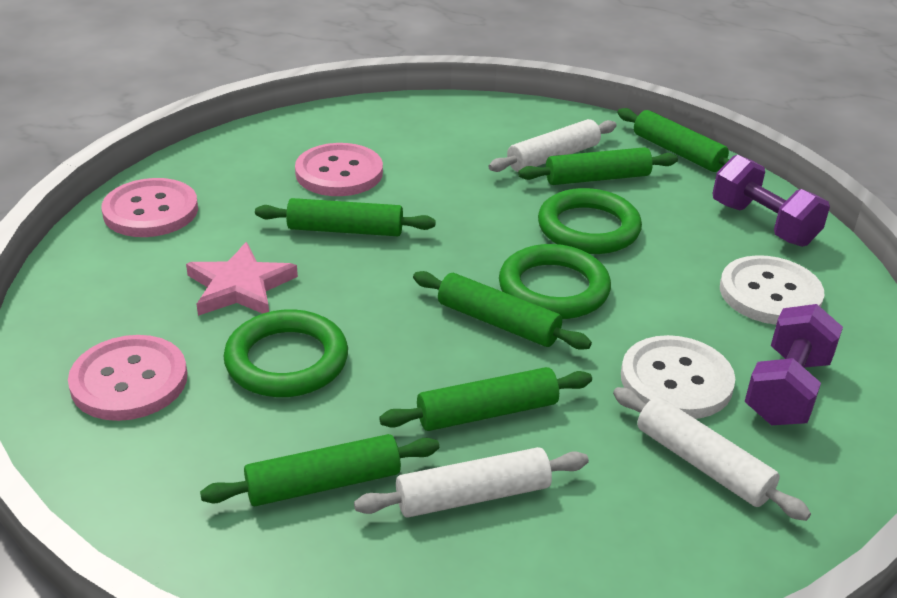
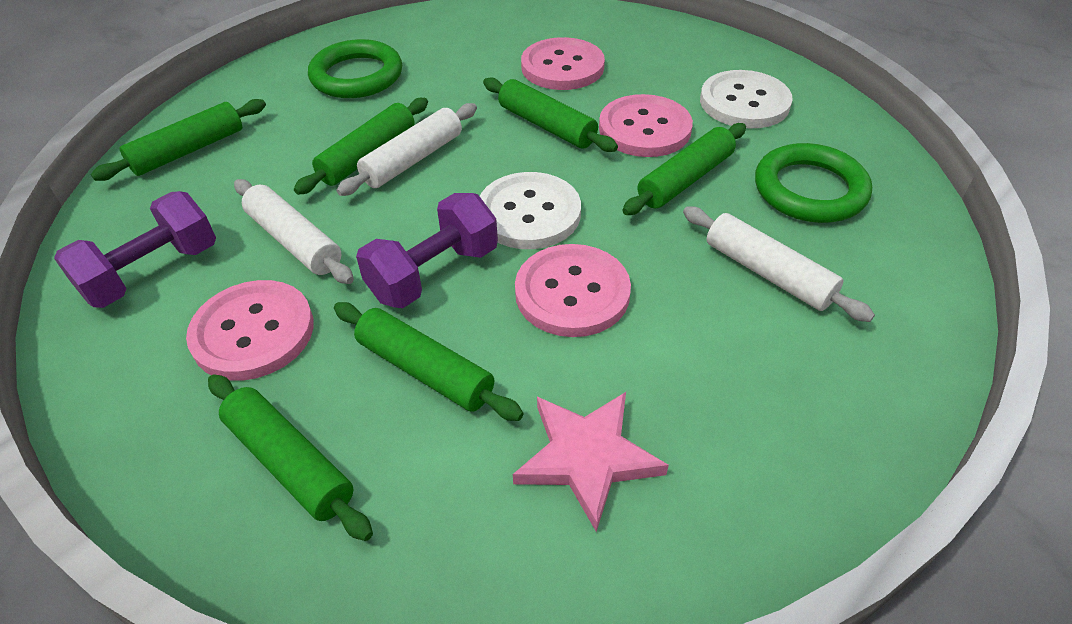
green ring: 3 -> 2
pink button: 3 -> 4

